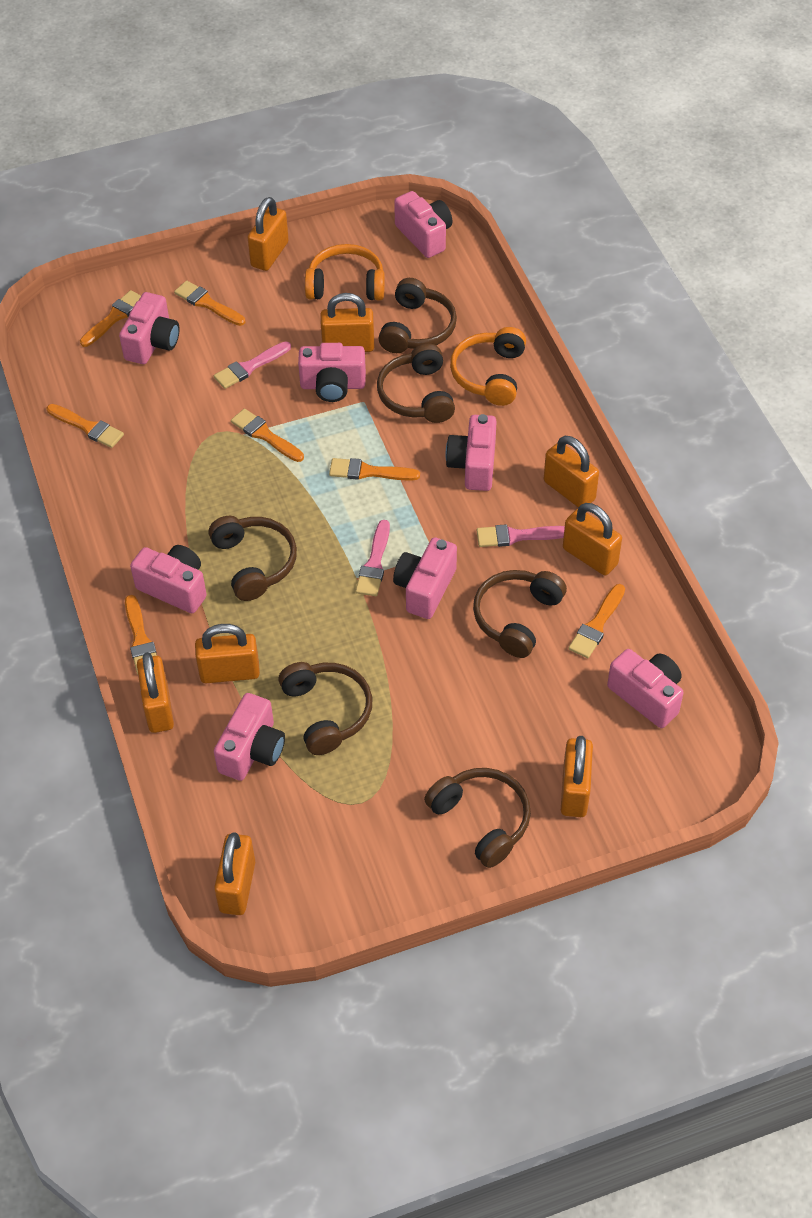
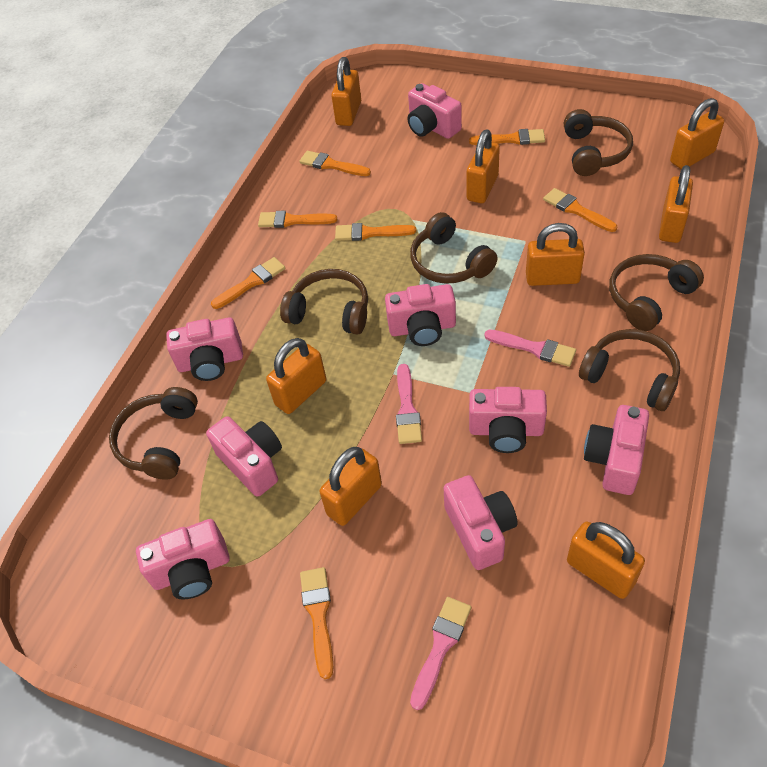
orange headphones: 2 -> 0

